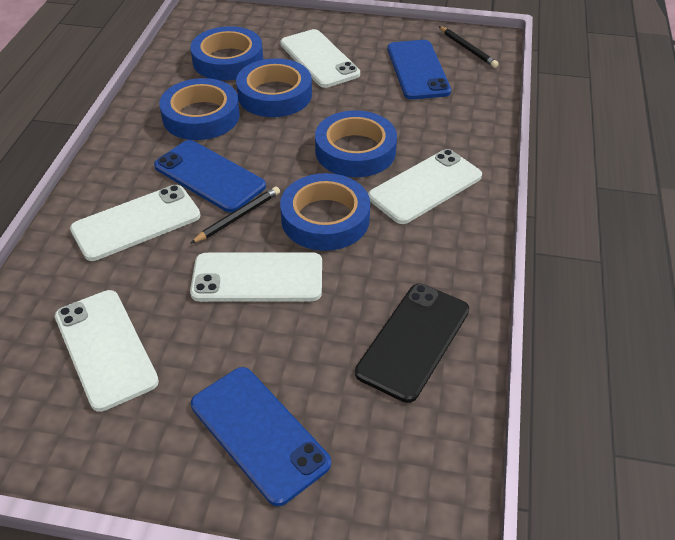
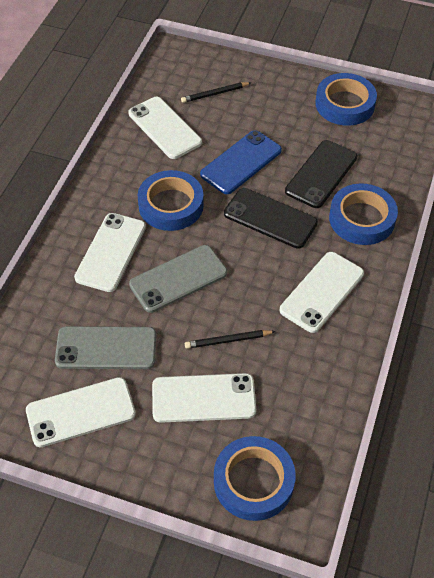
black phone: 1 -> 2
blue phone: 3 -> 1
blue tape: 5 -> 4
grey phone: 0 -> 2

